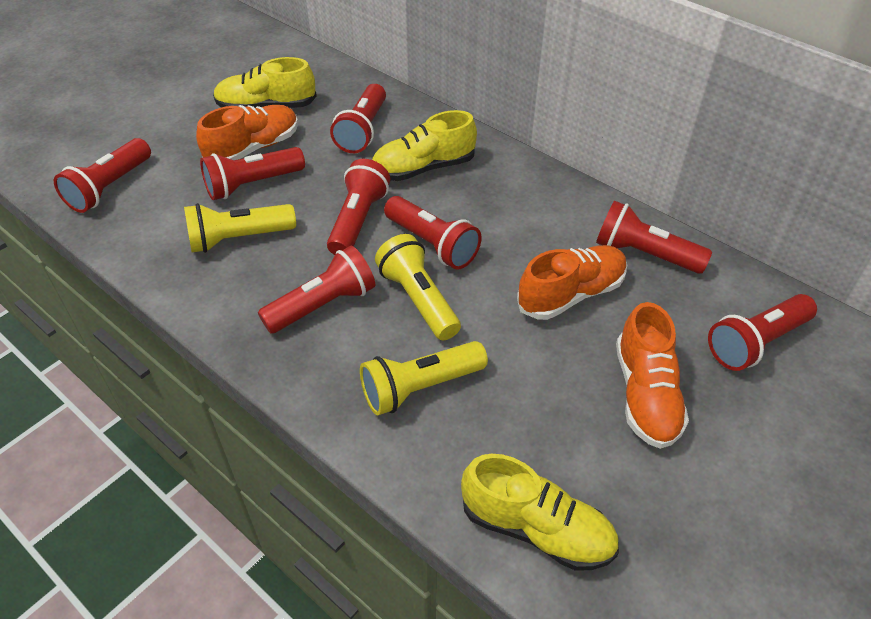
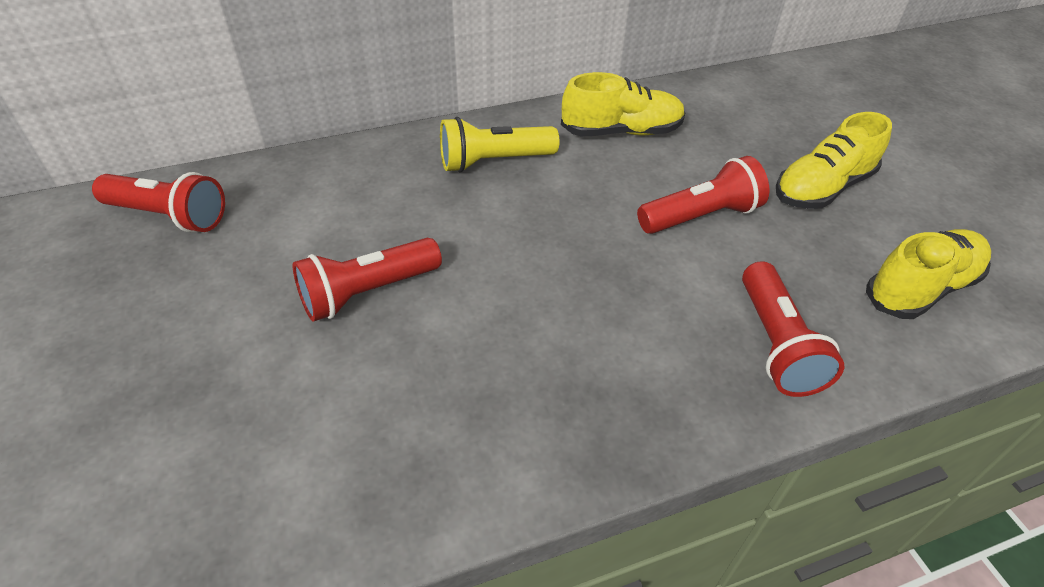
orange shoe: 3 -> 0
red flashlight: 8 -> 4
yellow flashlight: 3 -> 1

